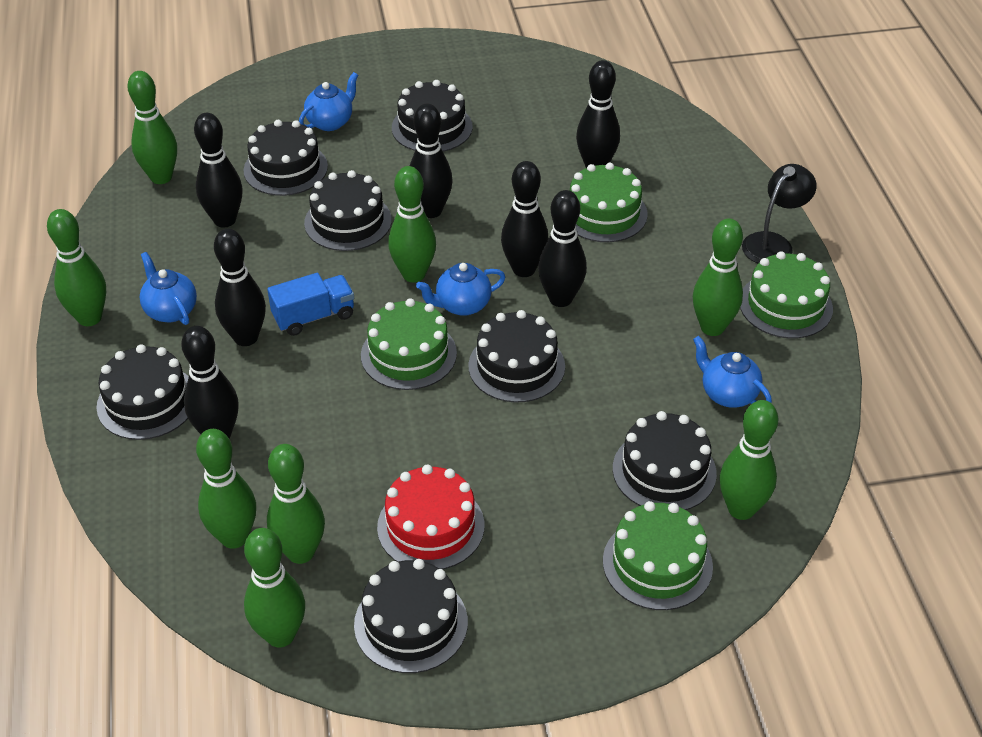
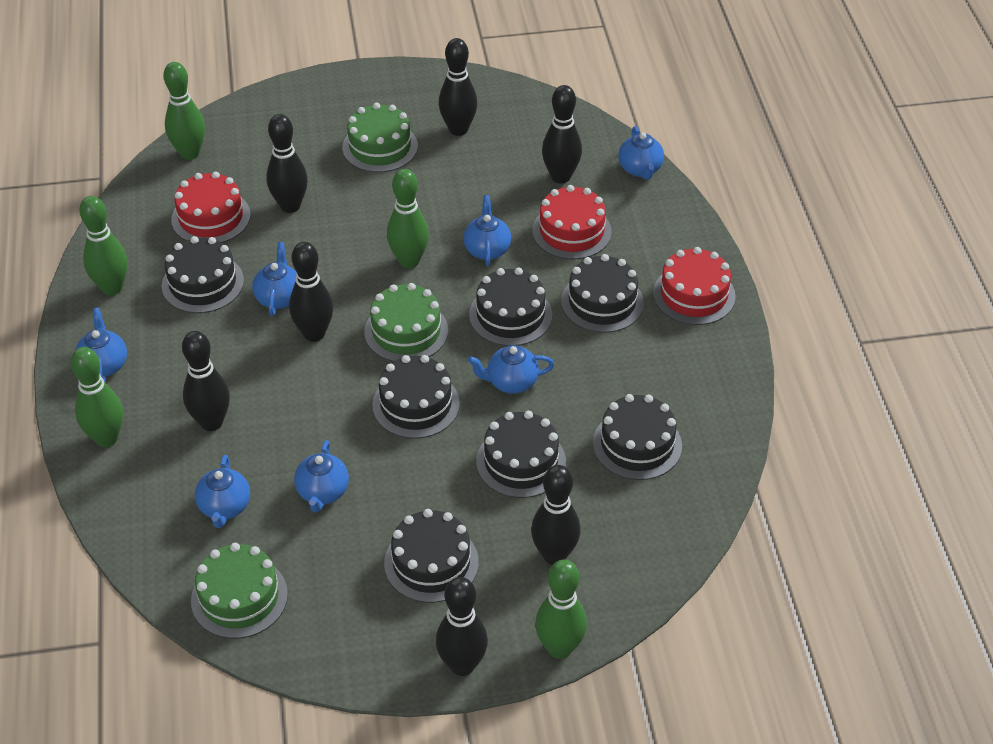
black lamp: 1 -> 0
blue teapot: 4 -> 7
blue truck: 1 -> 0
green bowling pin: 8 -> 5
green cake: 4 -> 3
red cake: 1 -> 3

